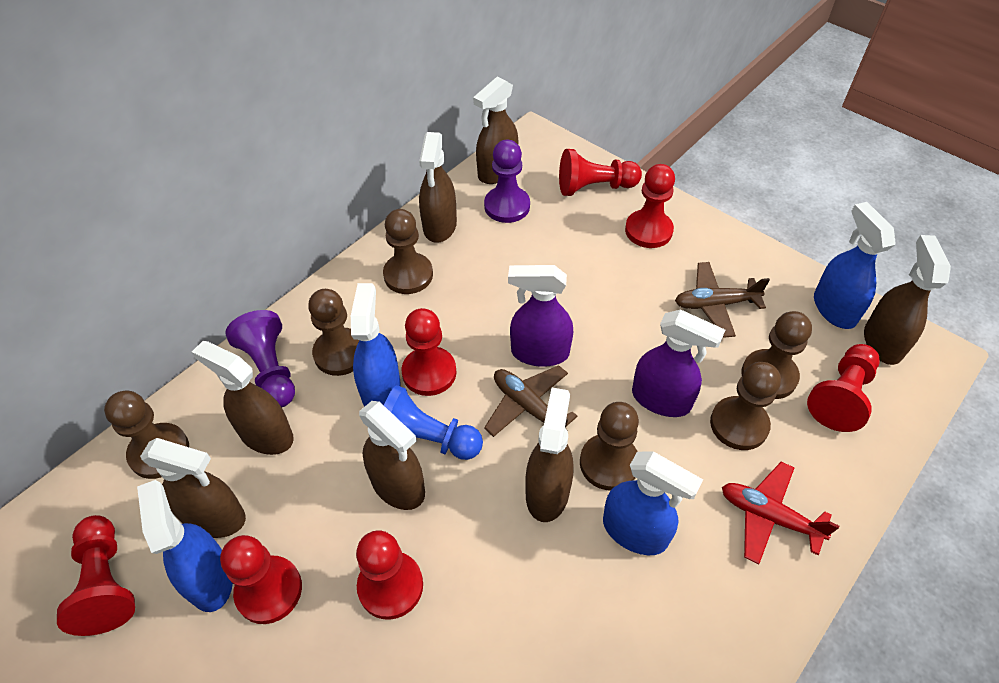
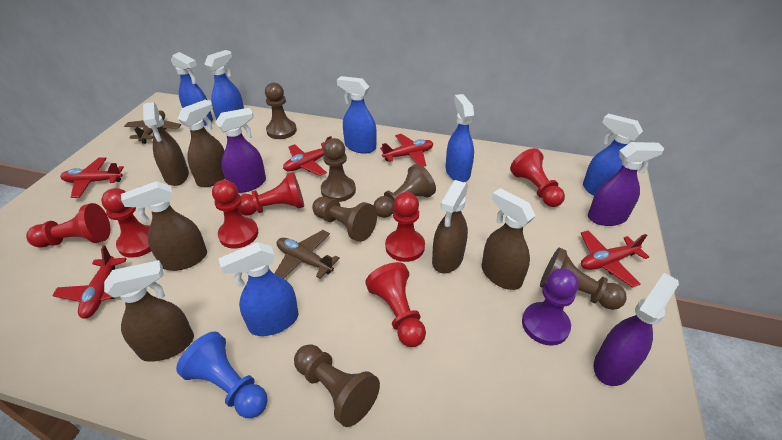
blue spray bottle: 4 -> 6
brown spray bottle: 7 -> 6
purple pawn: 2 -> 1
purple spray bottle: 2 -> 3
red plane: 1 -> 5

